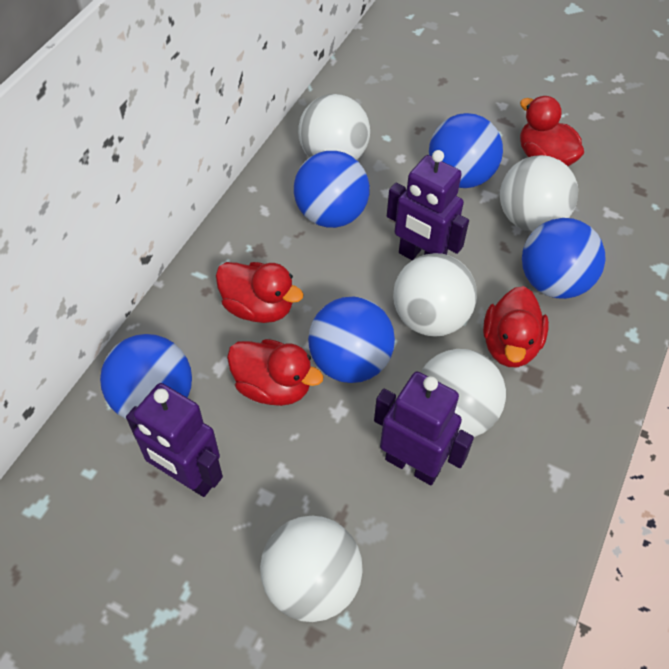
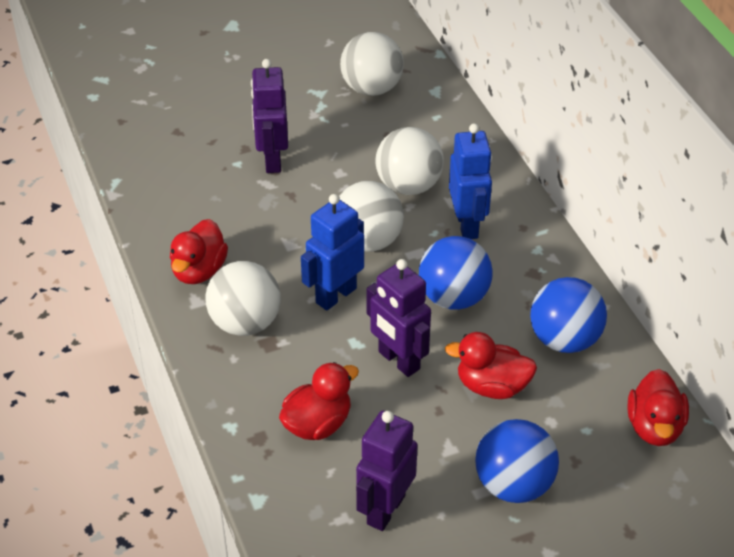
blue ball: 5 -> 3
blue robot: 0 -> 2
white ball: 5 -> 4

